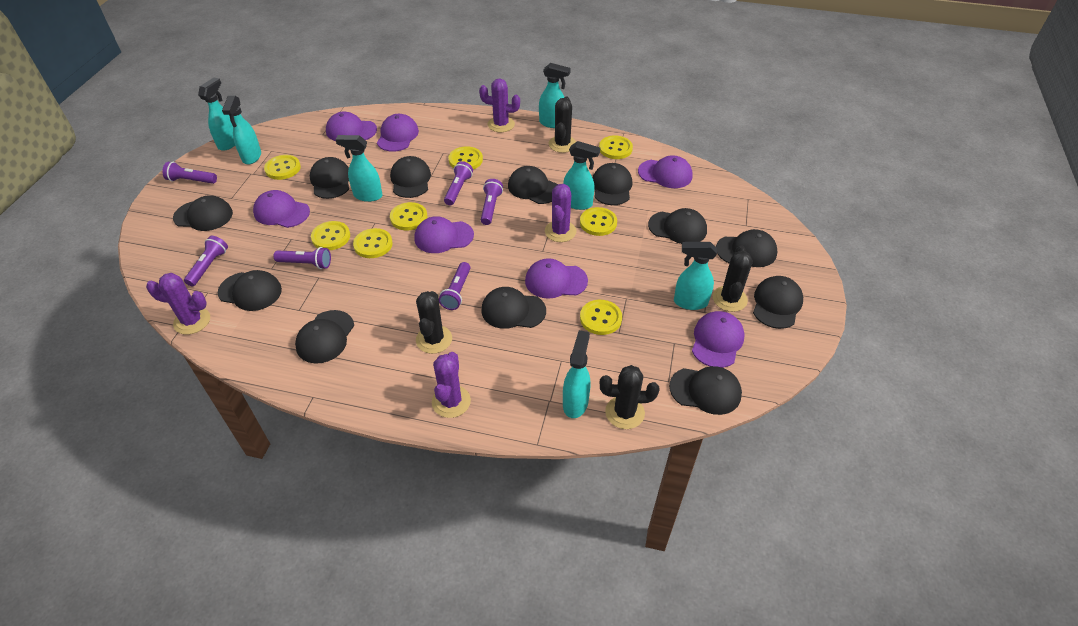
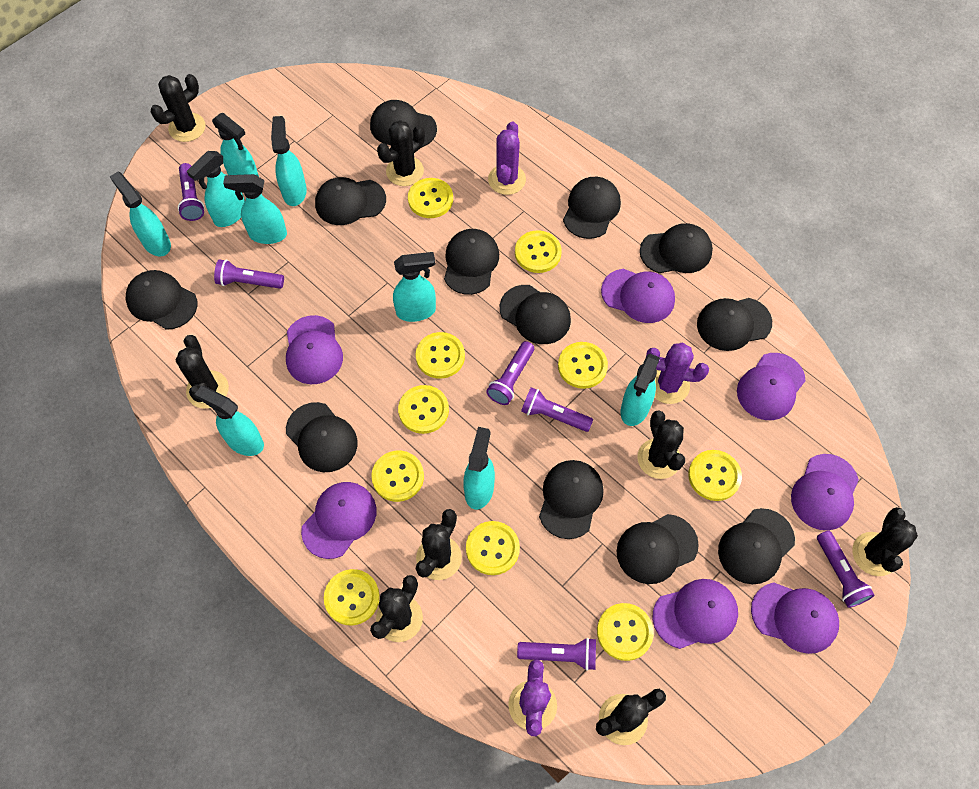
black cactus: 4 -> 8
purple cactus: 4 -> 3
turquoise spray bottle: 7 -> 9
yellow button: 8 -> 10

